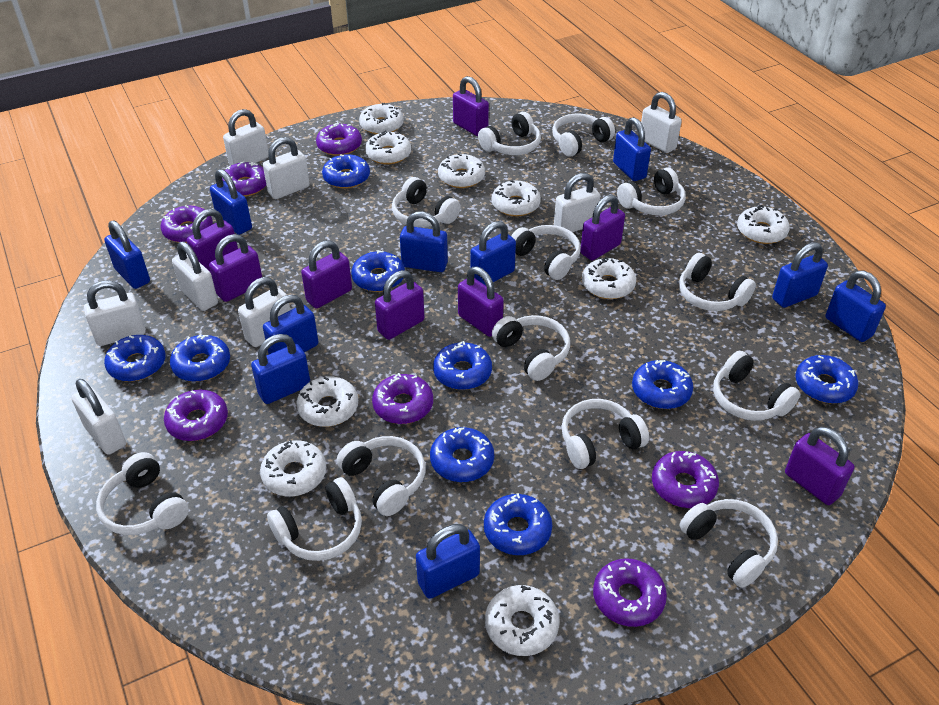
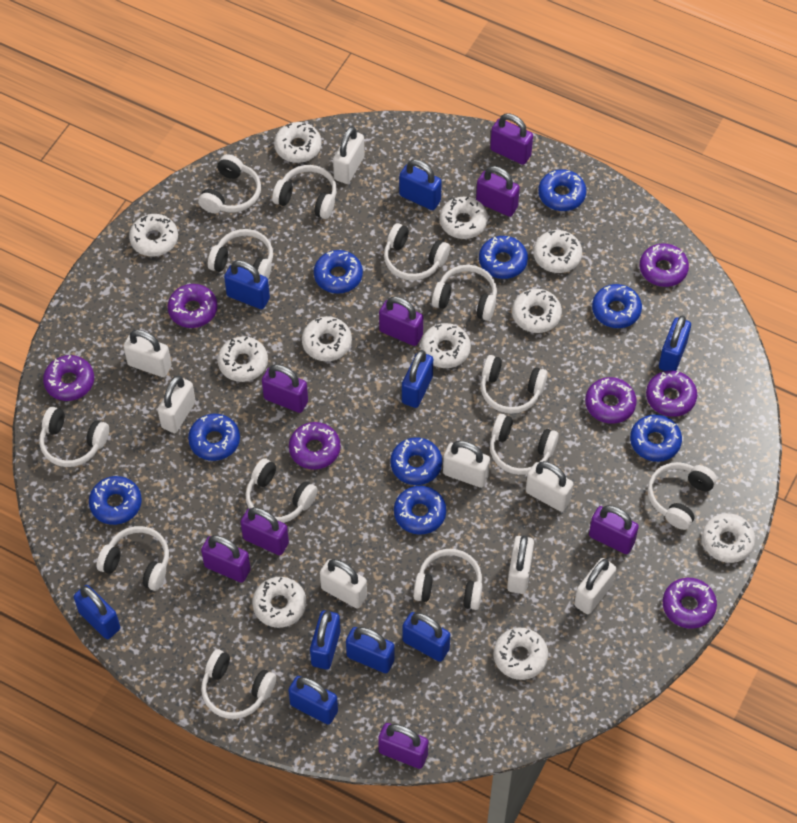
blue padlock: 10 -> 9
white donut: 9 -> 11

